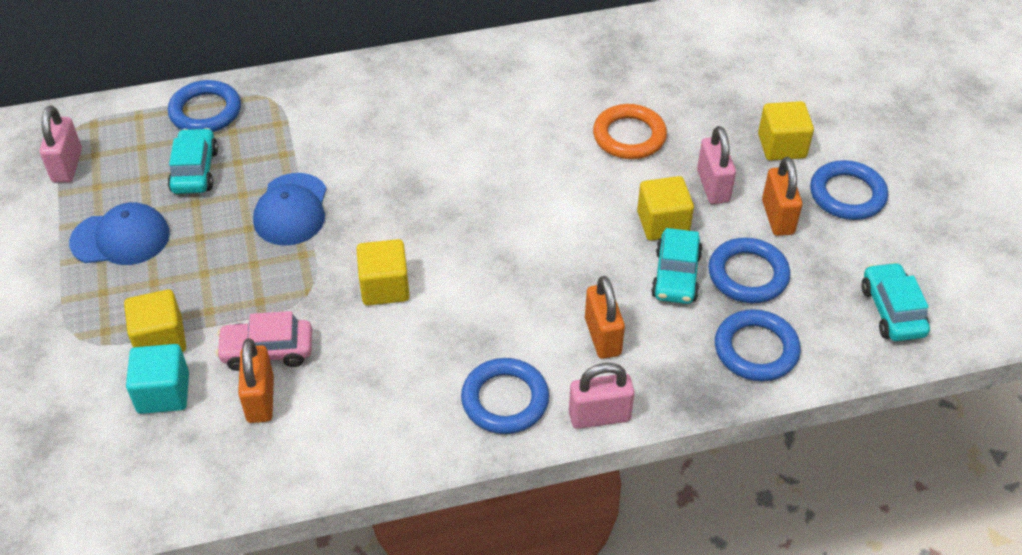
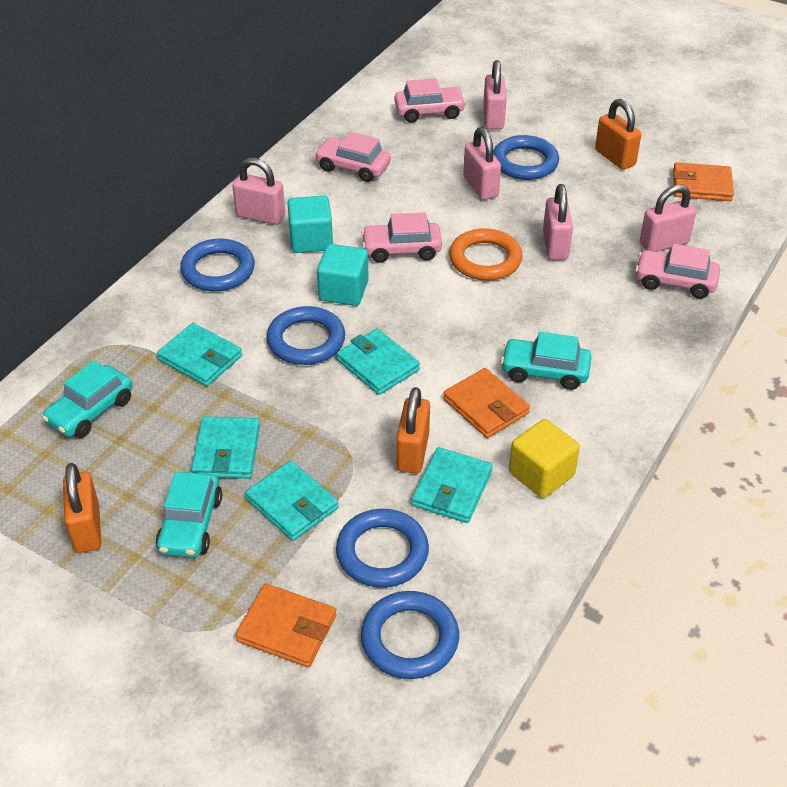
blue cap: 2 -> 0
orange wallet: 0 -> 3
pink car: 1 -> 4
pink padlock: 3 -> 5
turquoise cube: 1 -> 2
turquoise wallet: 0 -> 5
yellow cube: 4 -> 1

